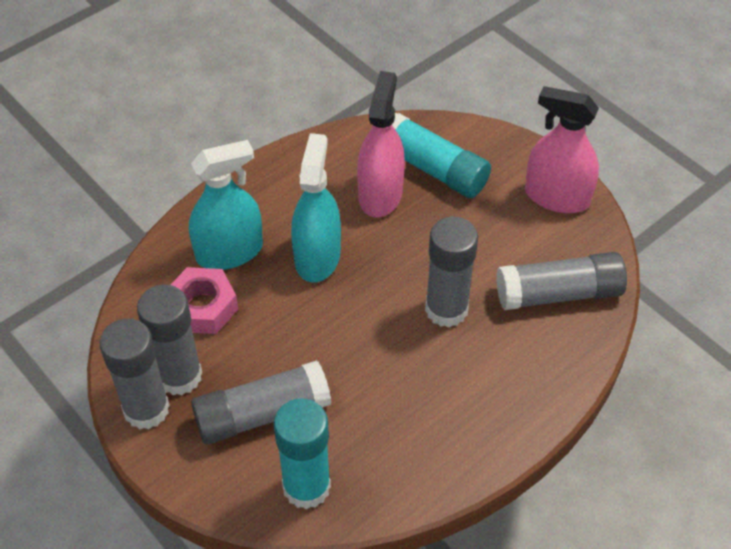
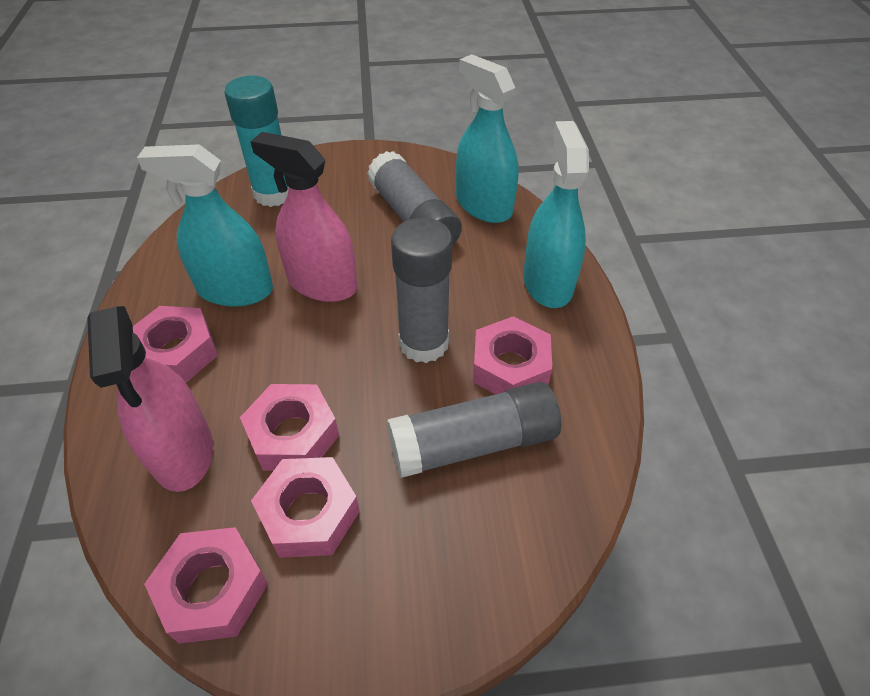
grey glue stick: 5 -> 3
pink nut: 1 -> 5
turquoise glue stick: 2 -> 1
turquoise spray bottle: 2 -> 3

